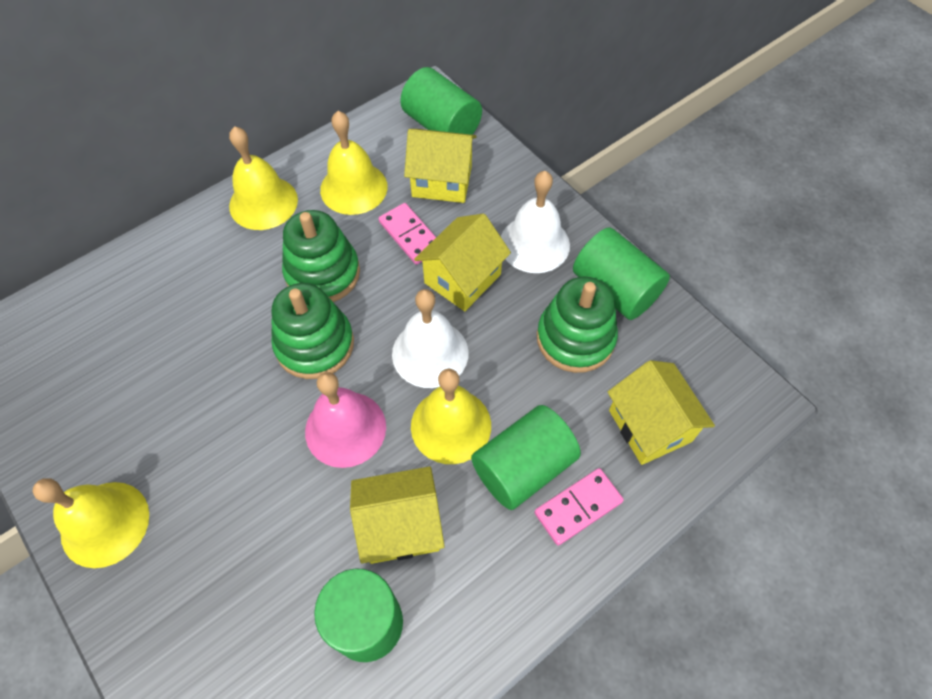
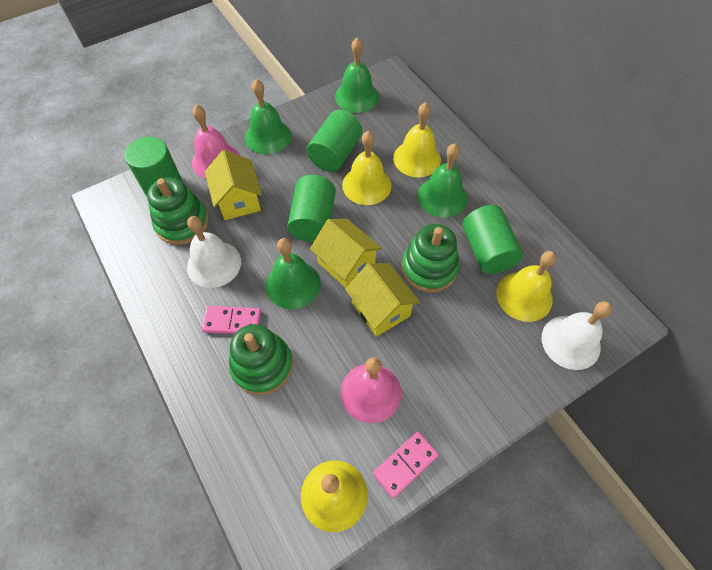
green bell: 0 -> 4
pink bell: 1 -> 2
yellow house: 4 -> 3

